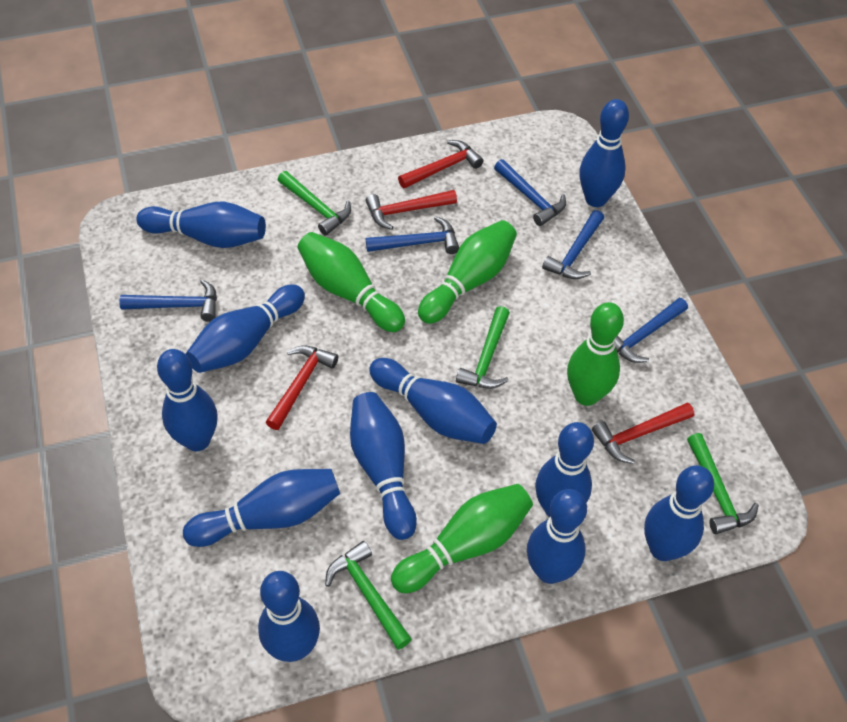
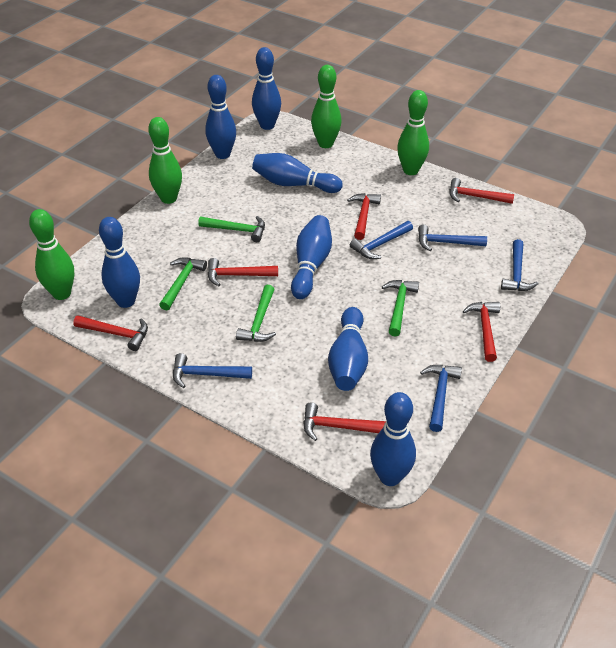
blue bowling pin: 11 -> 7
red hammer: 4 -> 6

